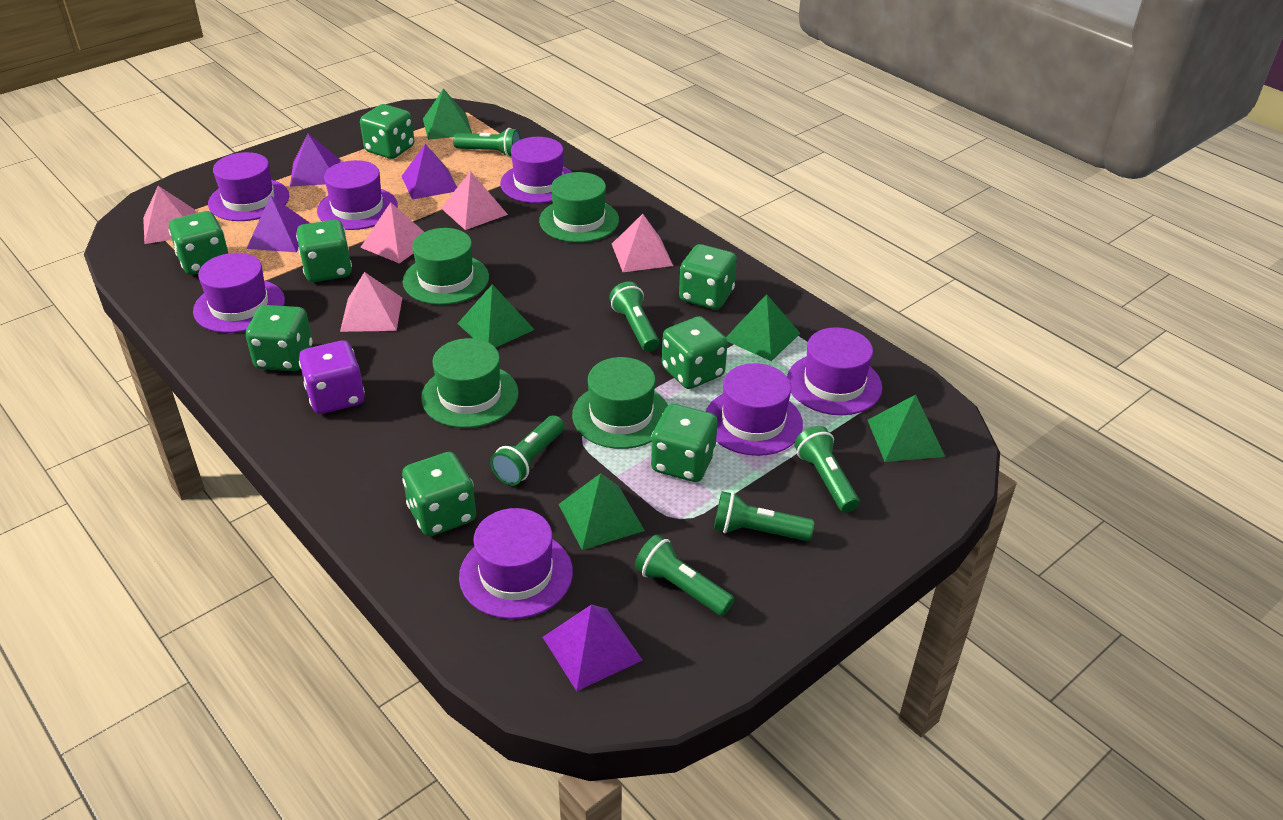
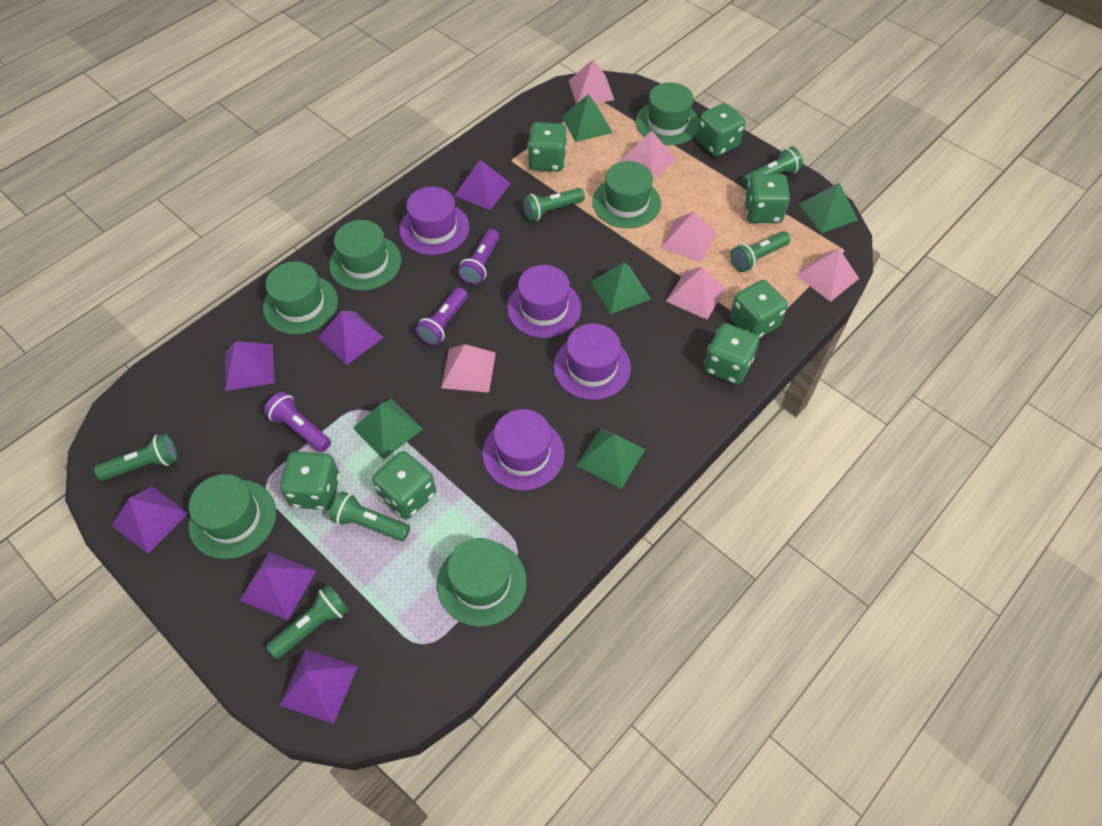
green dice: 8 -> 7
green hat: 4 -> 6
pink pyramid: 5 -> 6
purple dice: 1 -> 0
purple flashlight: 0 -> 3
purple hat: 7 -> 4
purple pyramid: 4 -> 6

